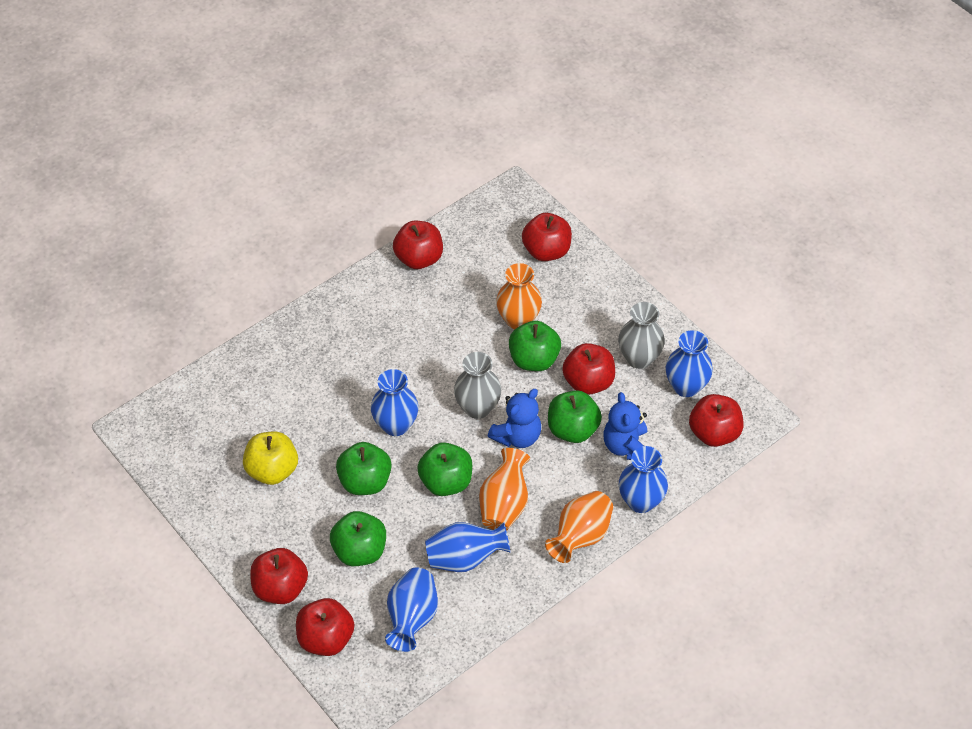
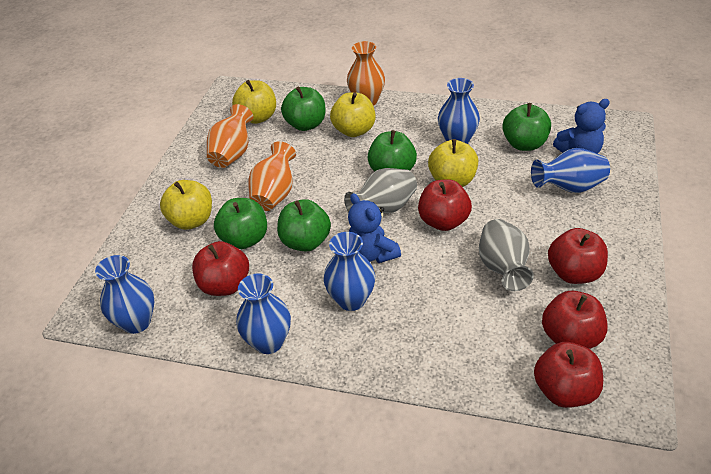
red apple: 6 -> 5
yellow apple: 1 -> 4

